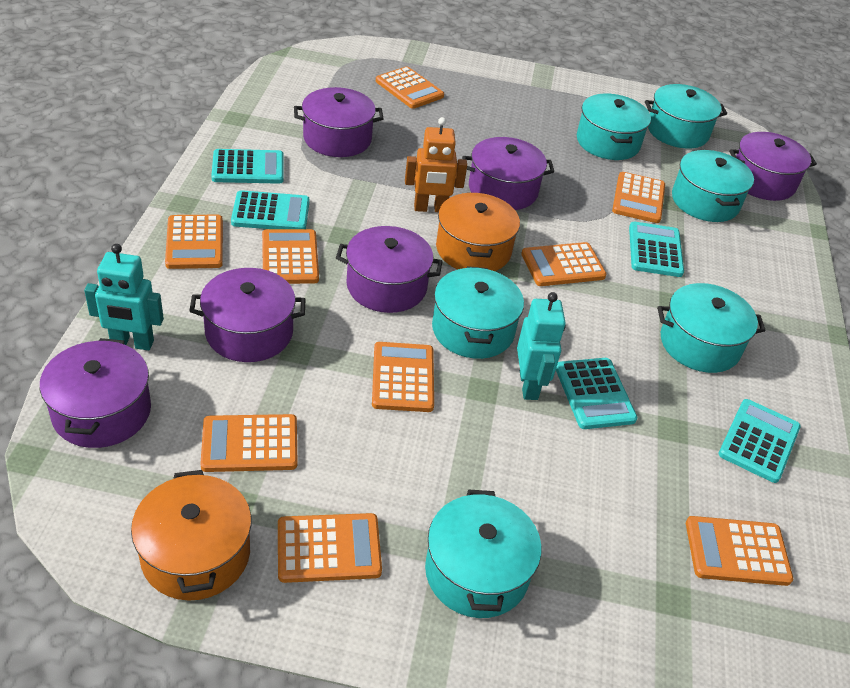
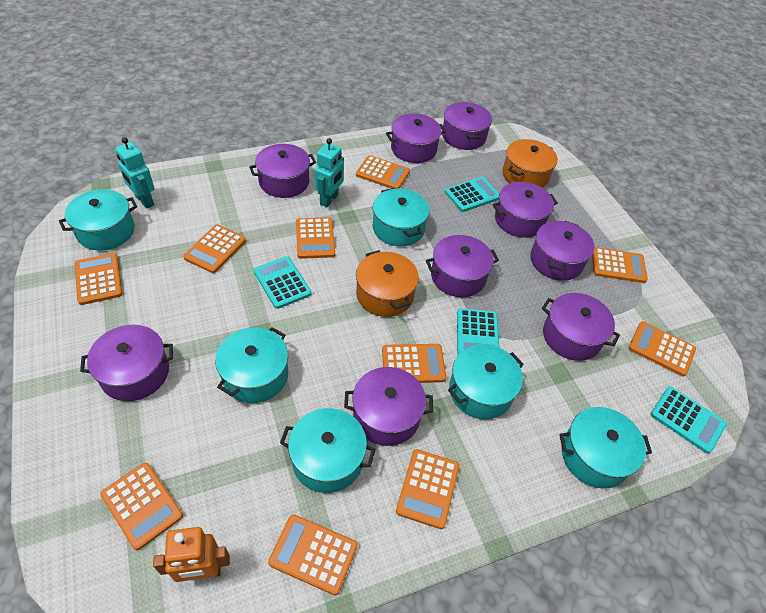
orange calculator: 9 -> 10
purple pot: 6 -> 9
turquoise calculator: 5 -> 4

